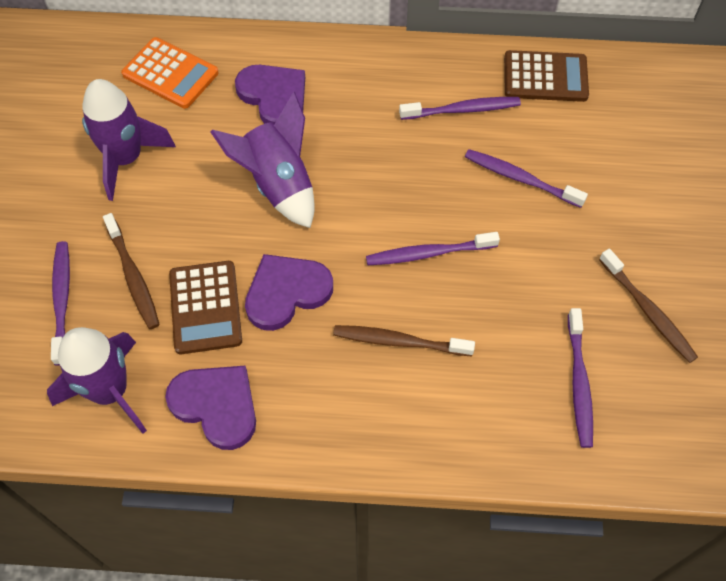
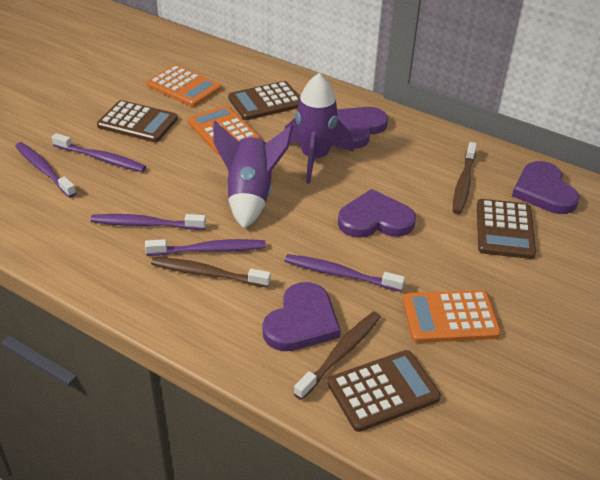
brown calculator: 2 -> 4
orange calculator: 1 -> 3
purple heart: 3 -> 4
purple rocket: 3 -> 2

